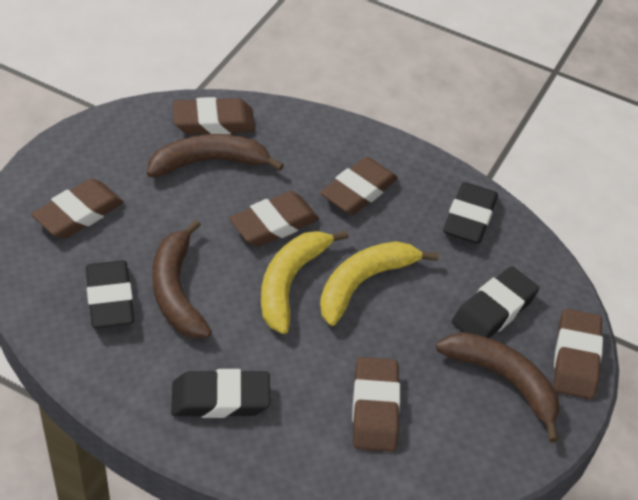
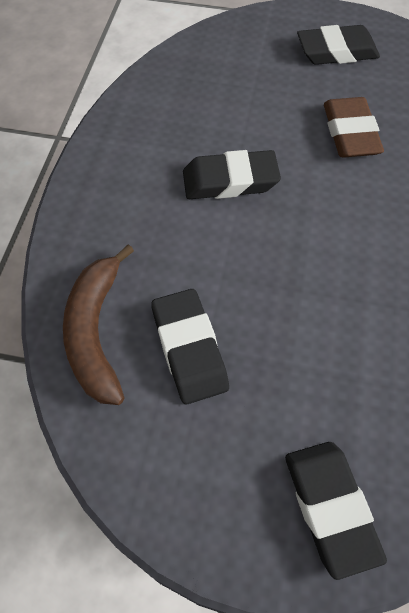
brown banana: 3 -> 1
brown eraser: 6 -> 1
yellow banana: 2 -> 0

